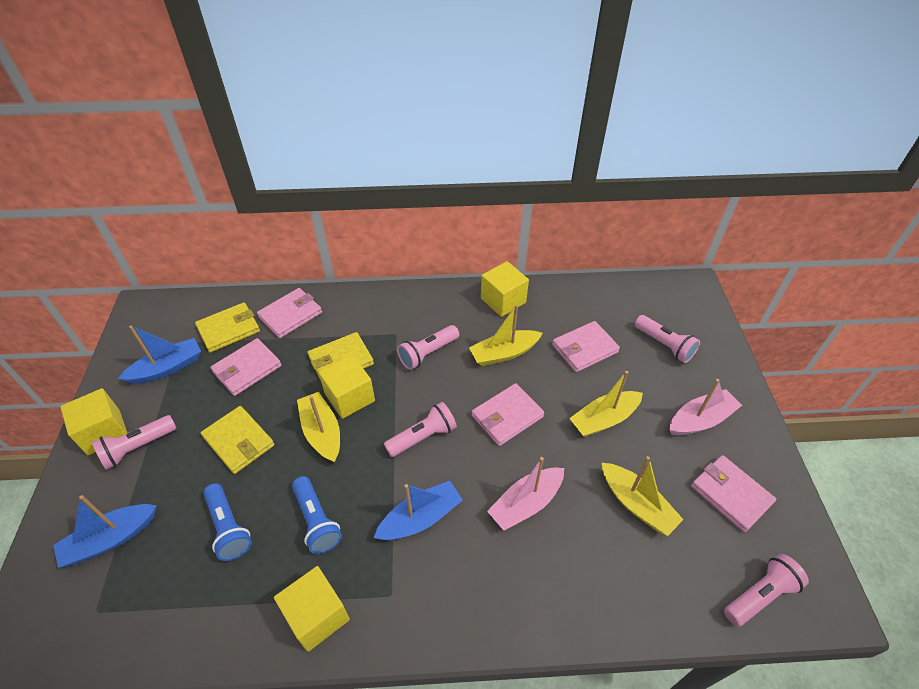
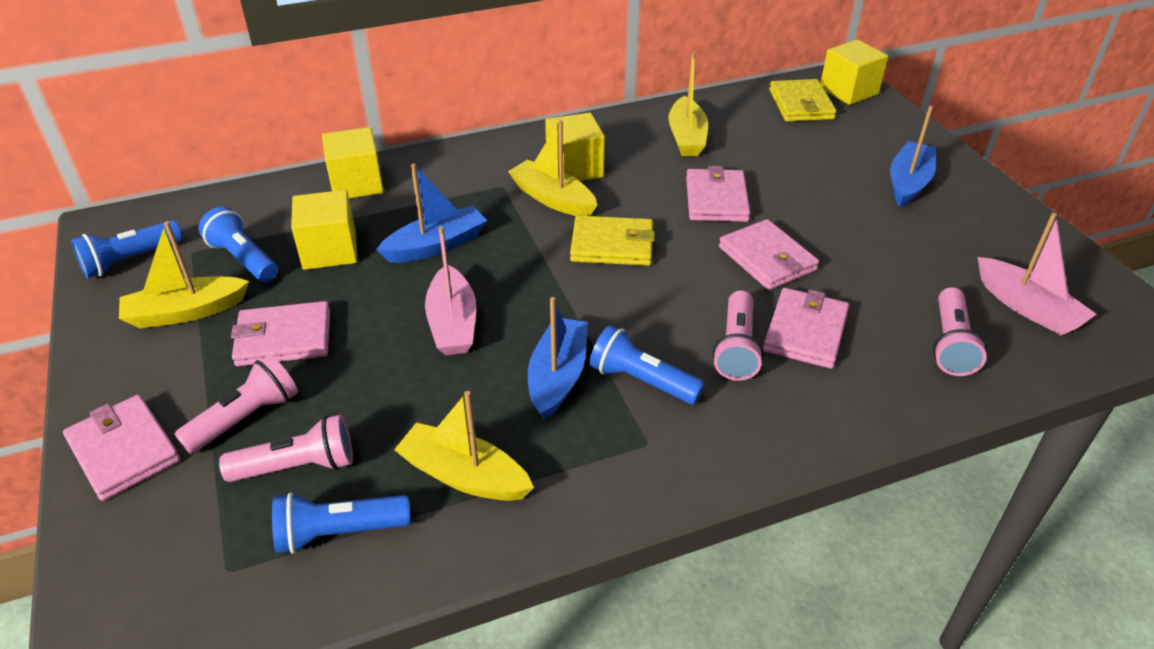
blue flashlight: 2 -> 4
pink flashlight: 5 -> 4
yellow wallet: 3 -> 2

